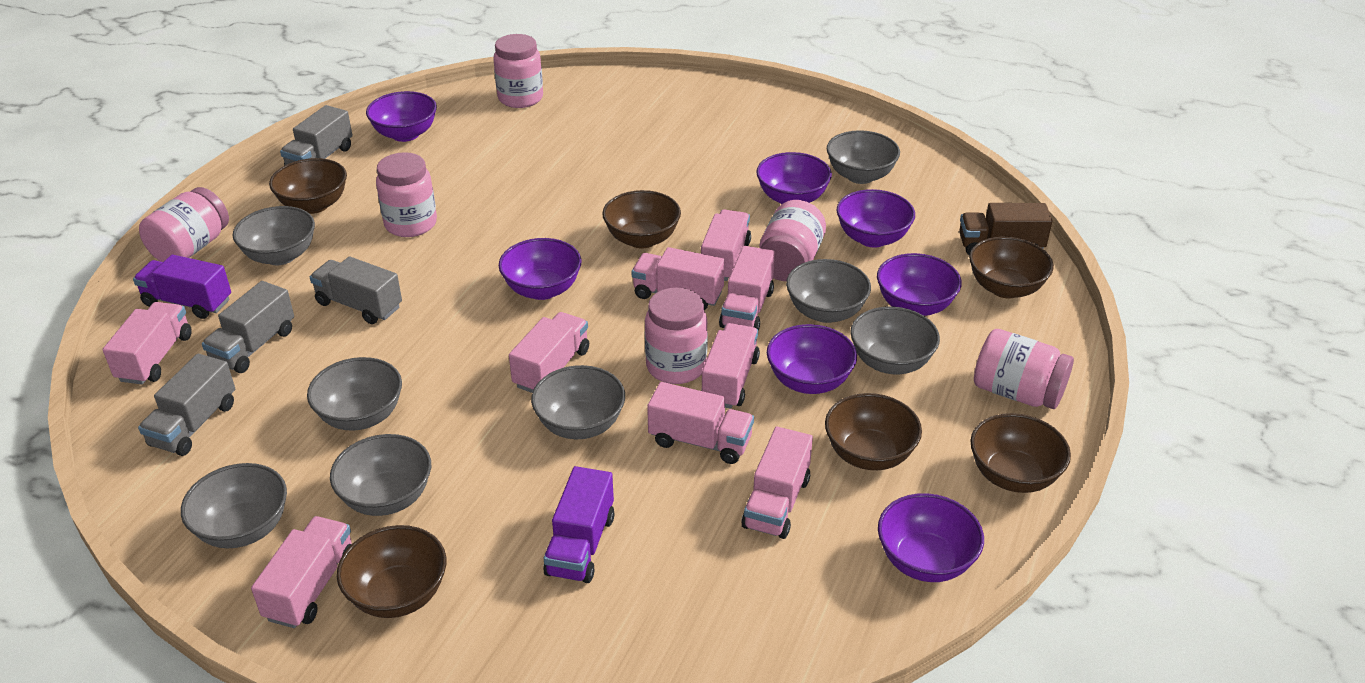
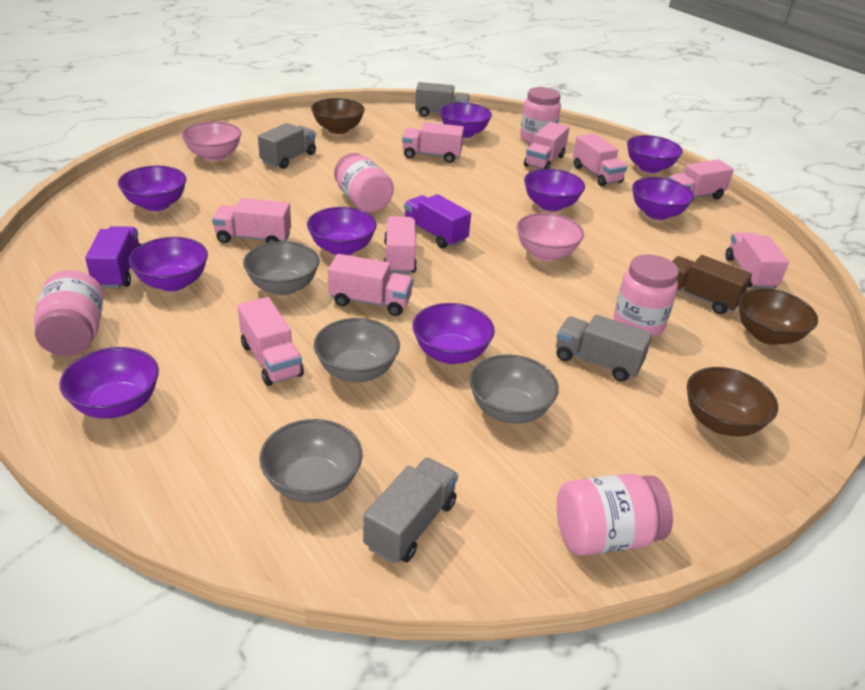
brown bowl: 6 -> 3
grey bowl: 8 -> 4
pink bowl: 0 -> 2
pink jar: 6 -> 5
purple bowl: 7 -> 9

